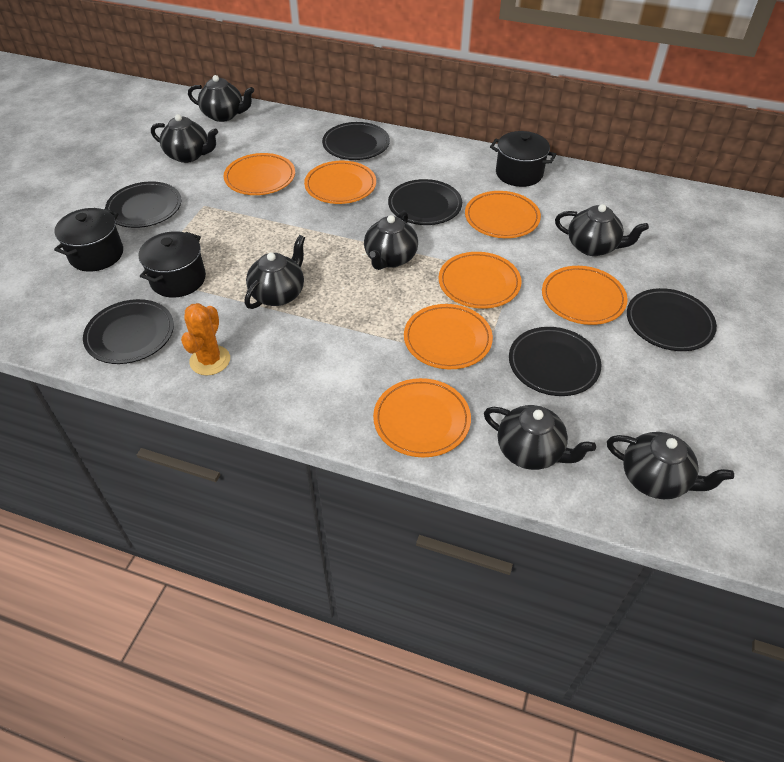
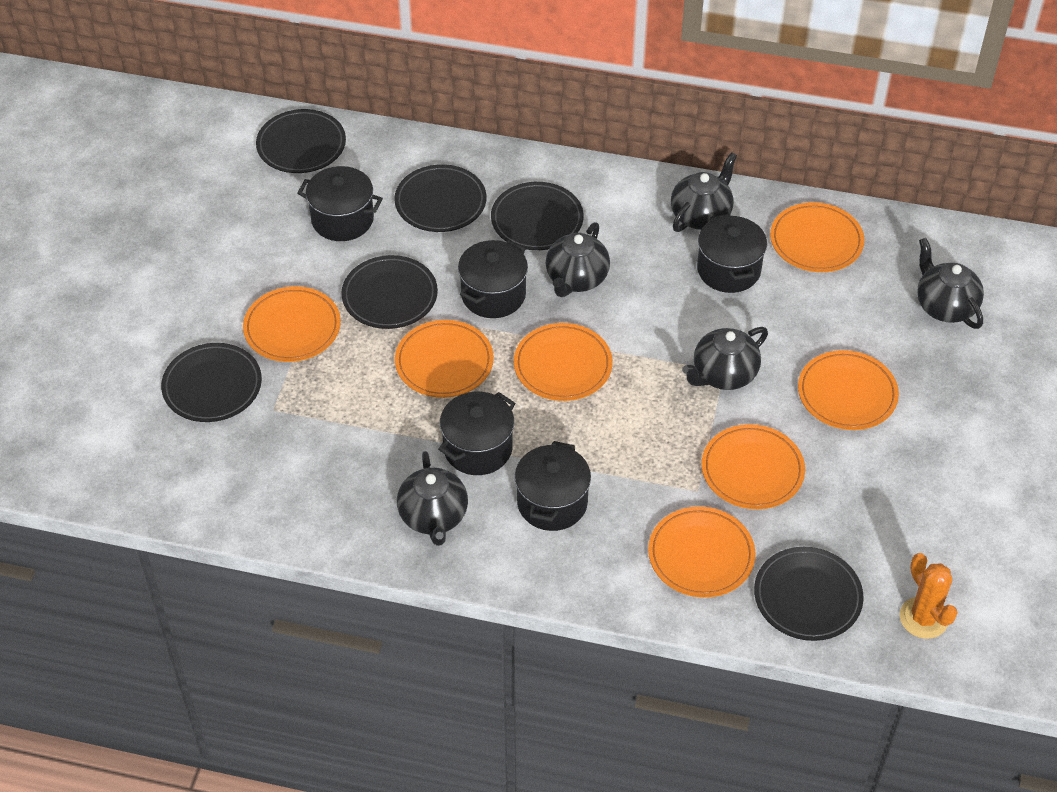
black pot: 3 -> 5
black teapot: 7 -> 5

